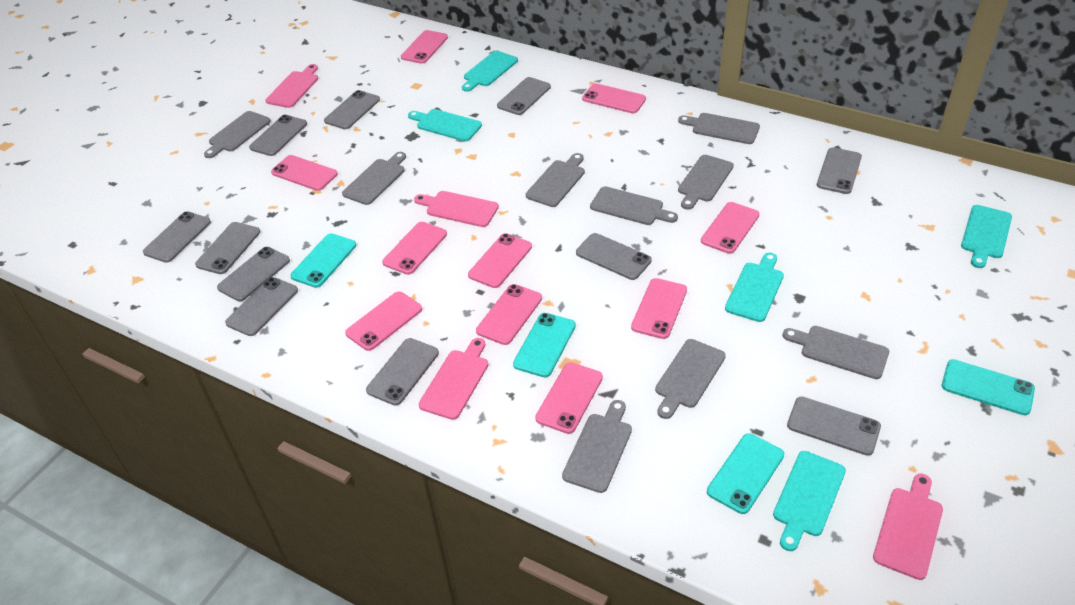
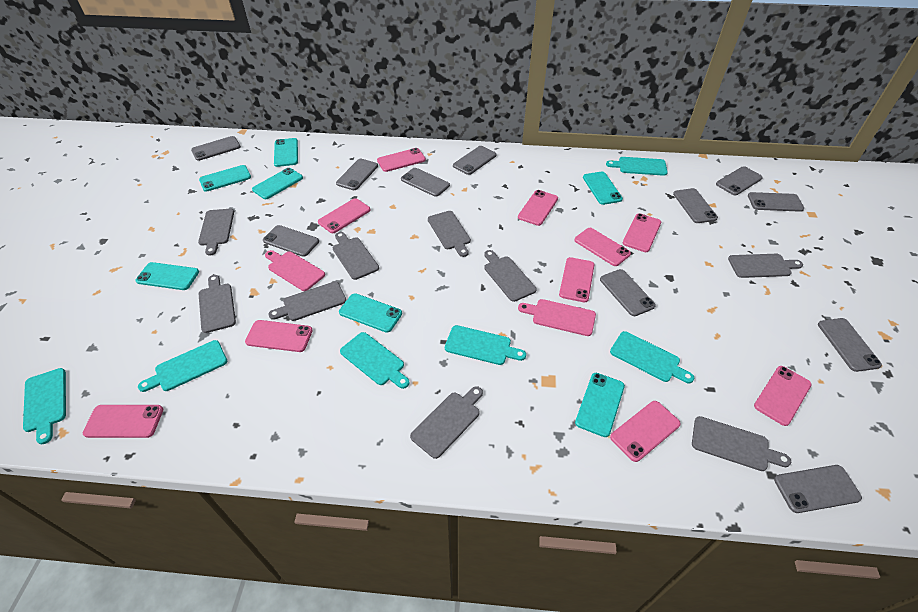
pink cutting board: 4 -> 2
turquoise cutting board: 5 -> 6
turquoise phone: 4 -> 7

